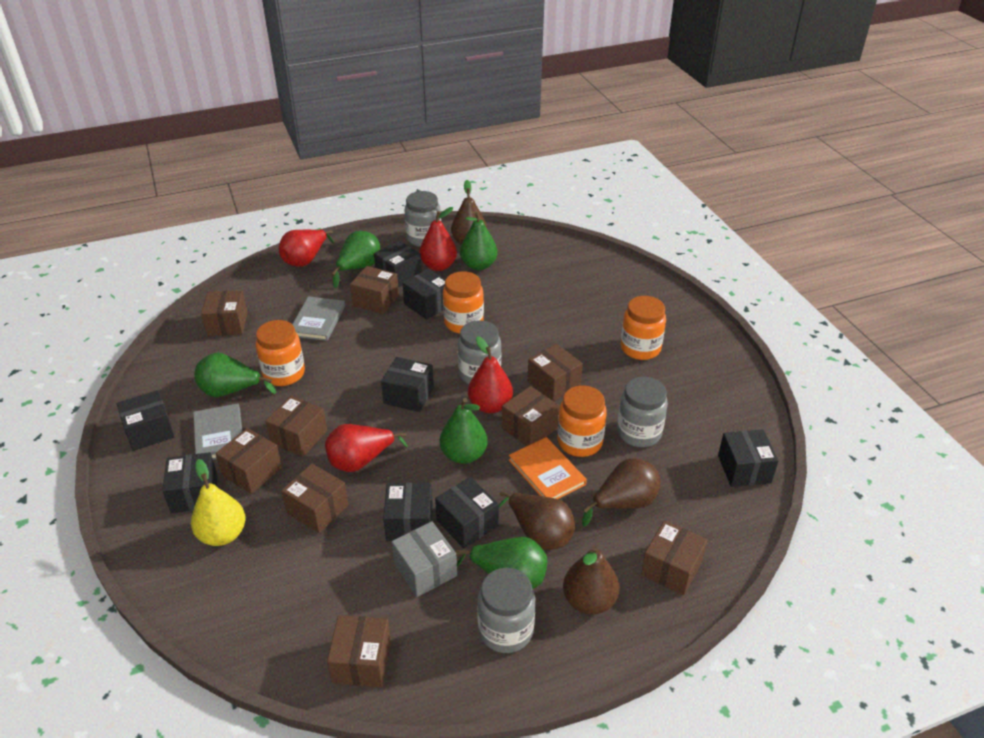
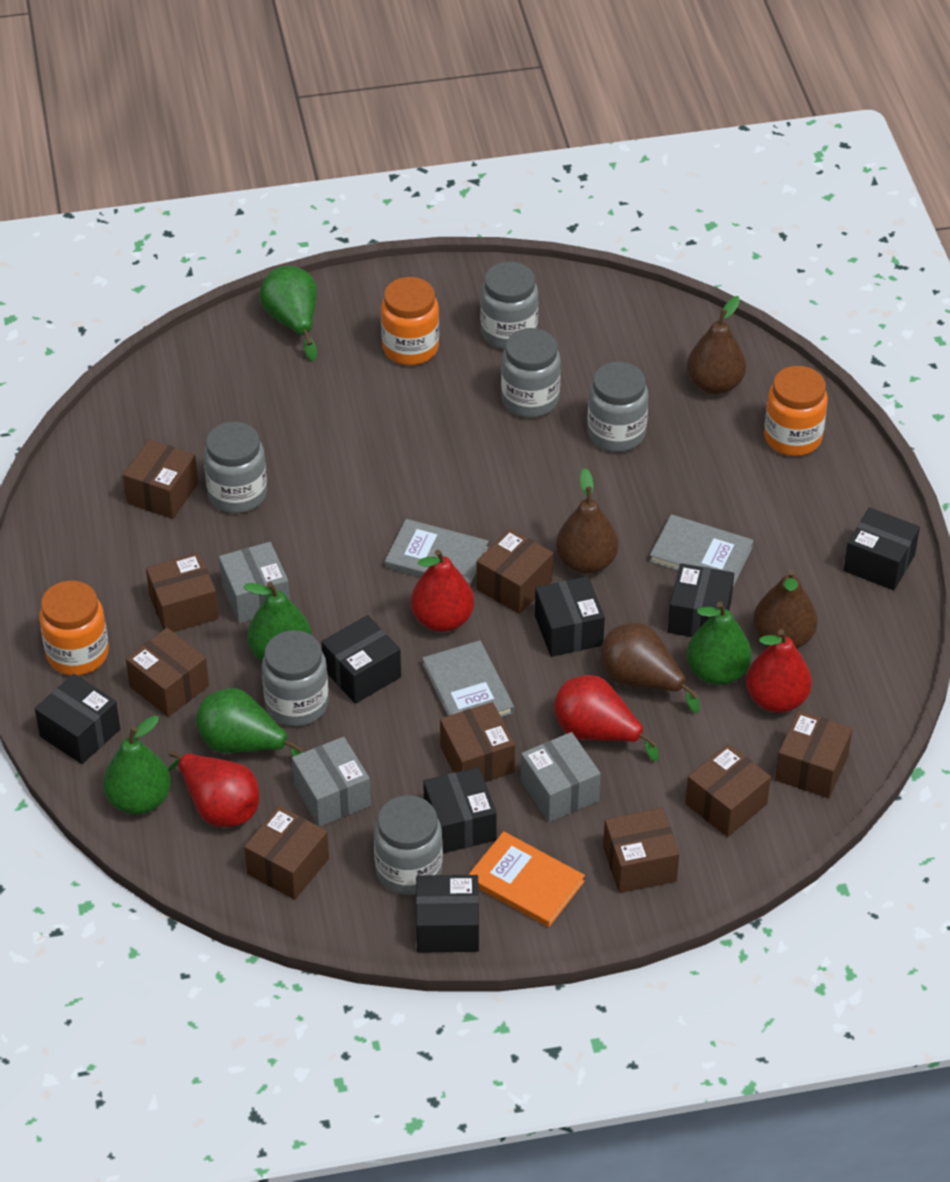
black box: 8 -> 7
grey book: 2 -> 3
grey box: 1 -> 3
grey jar: 4 -> 6
orange jar: 4 -> 3
yellow pear: 1 -> 0

